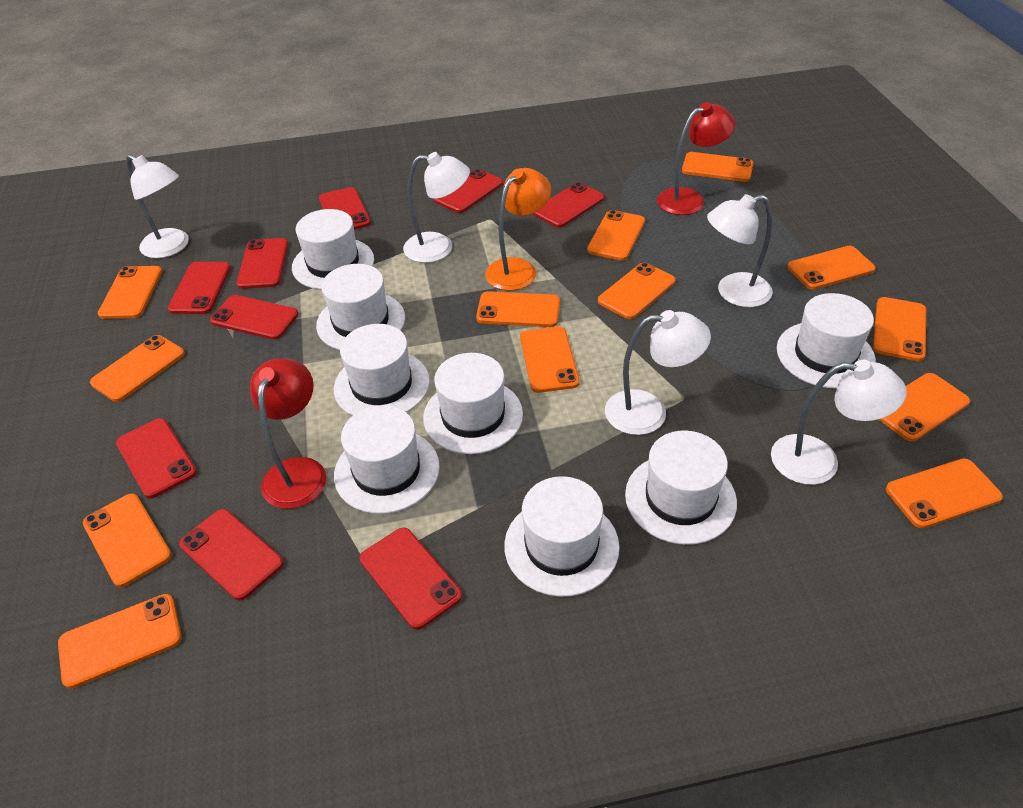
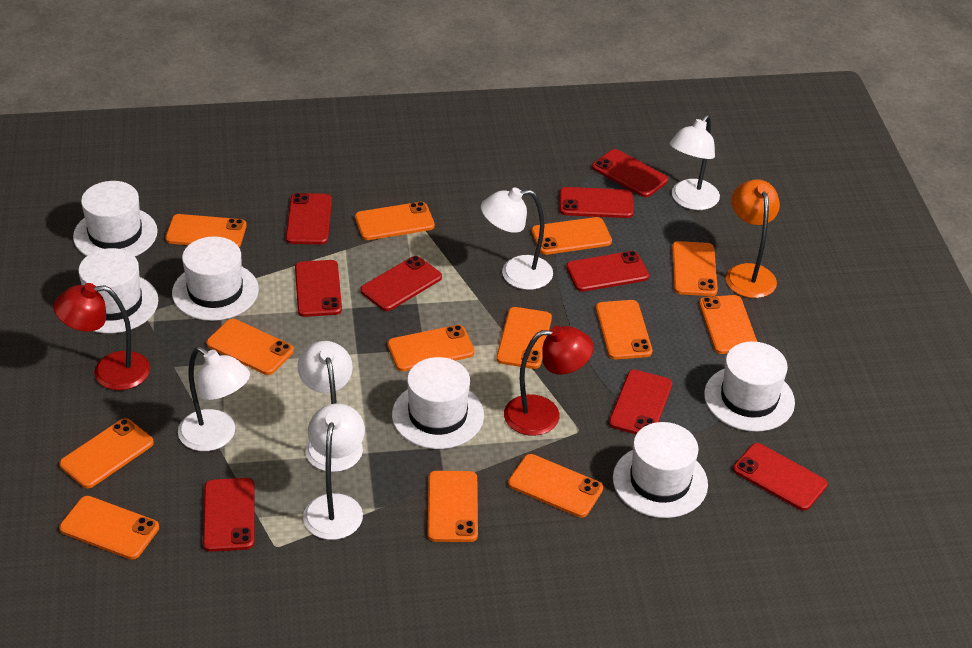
white hat: 8 -> 6

